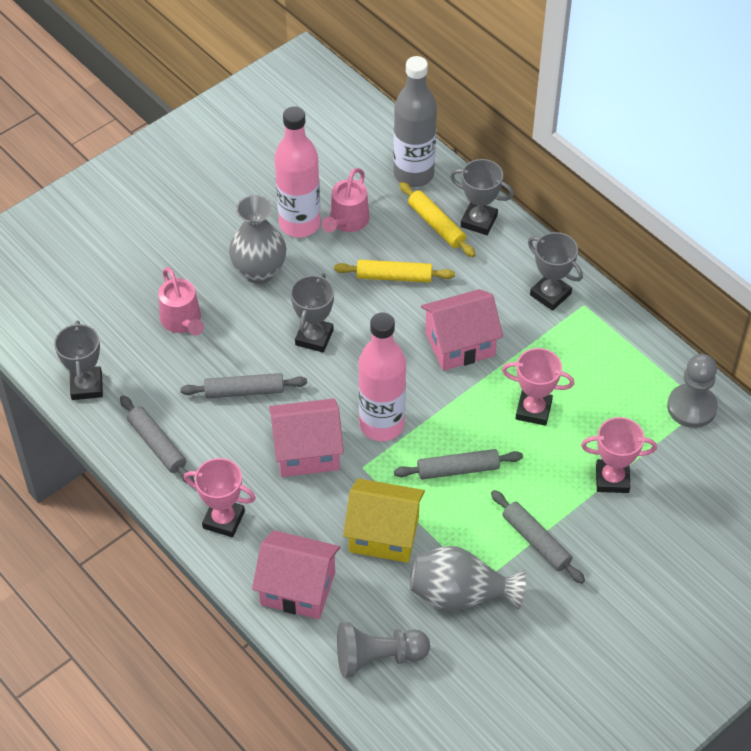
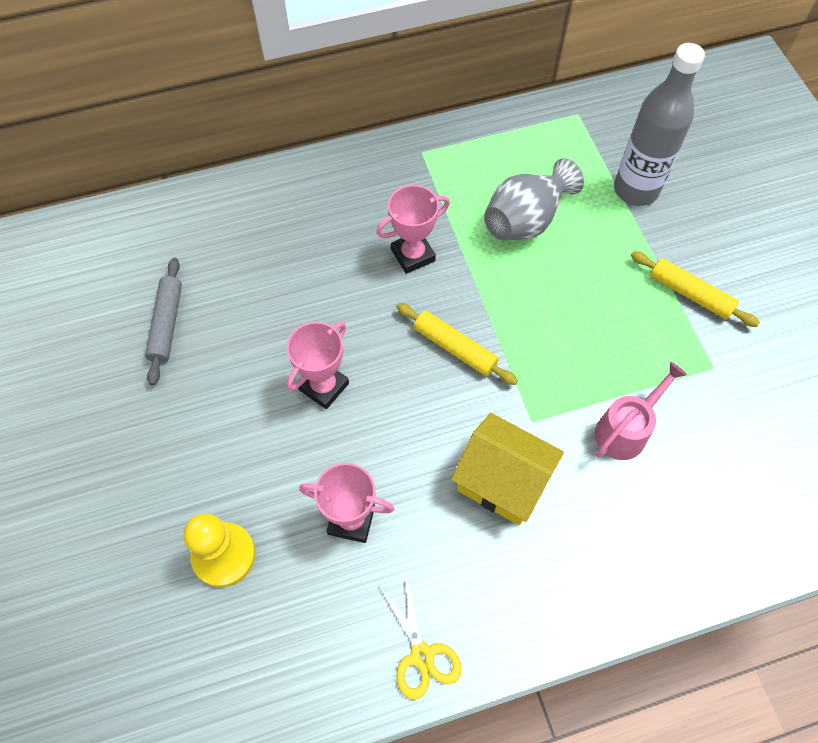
grey pawn: 2 -> 0
grey rolling pin: 4 -> 1
grey trophy: 4 -> 0
grey vase: 2 -> 1
pink bottle: 2 -> 0
pink house: 3 -> 0
pink watering can: 2 -> 1
yellow pawn: 0 -> 1
yellow scissors: 0 -> 1

